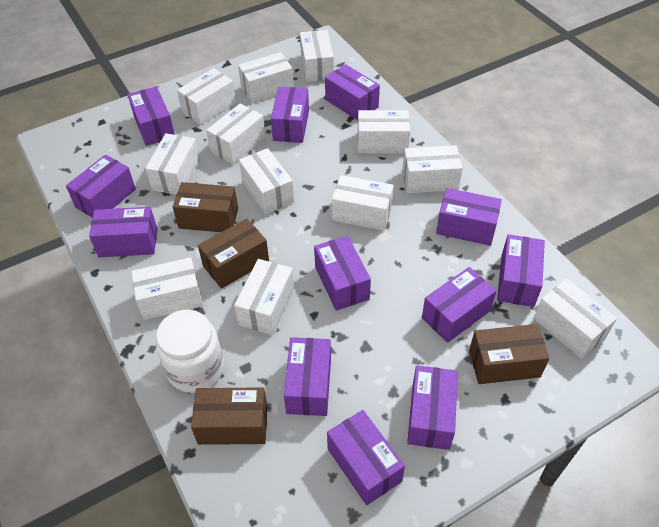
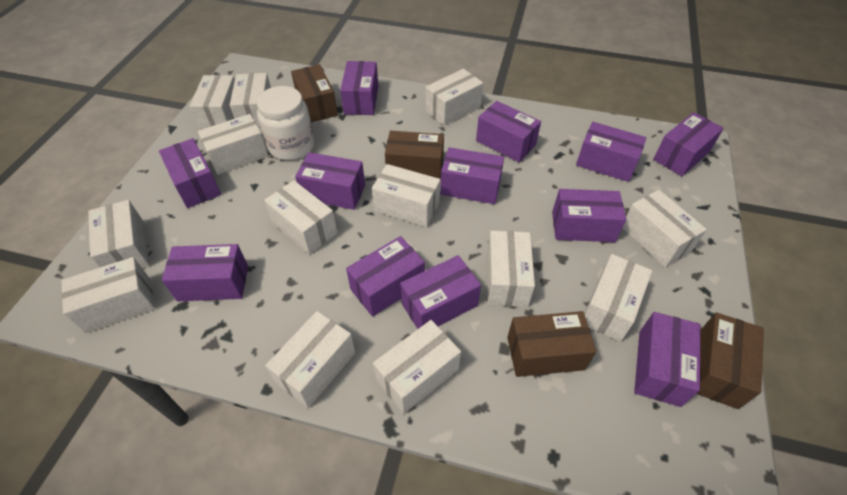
white box: 12 -> 13

